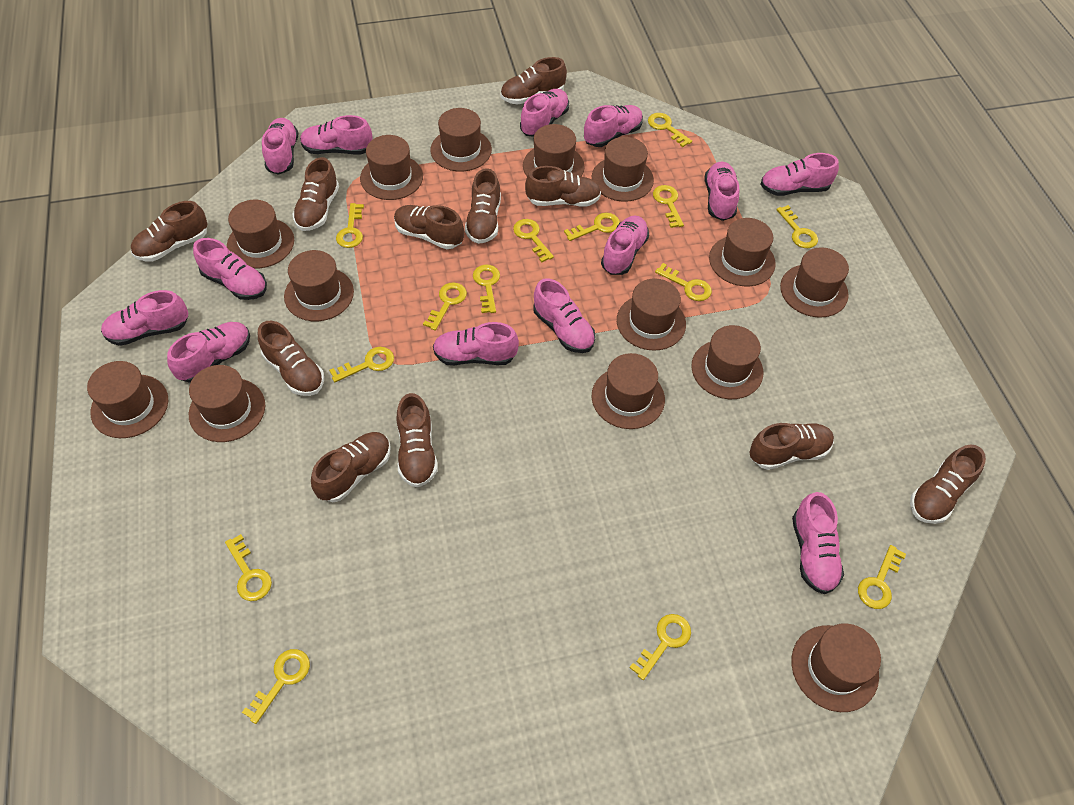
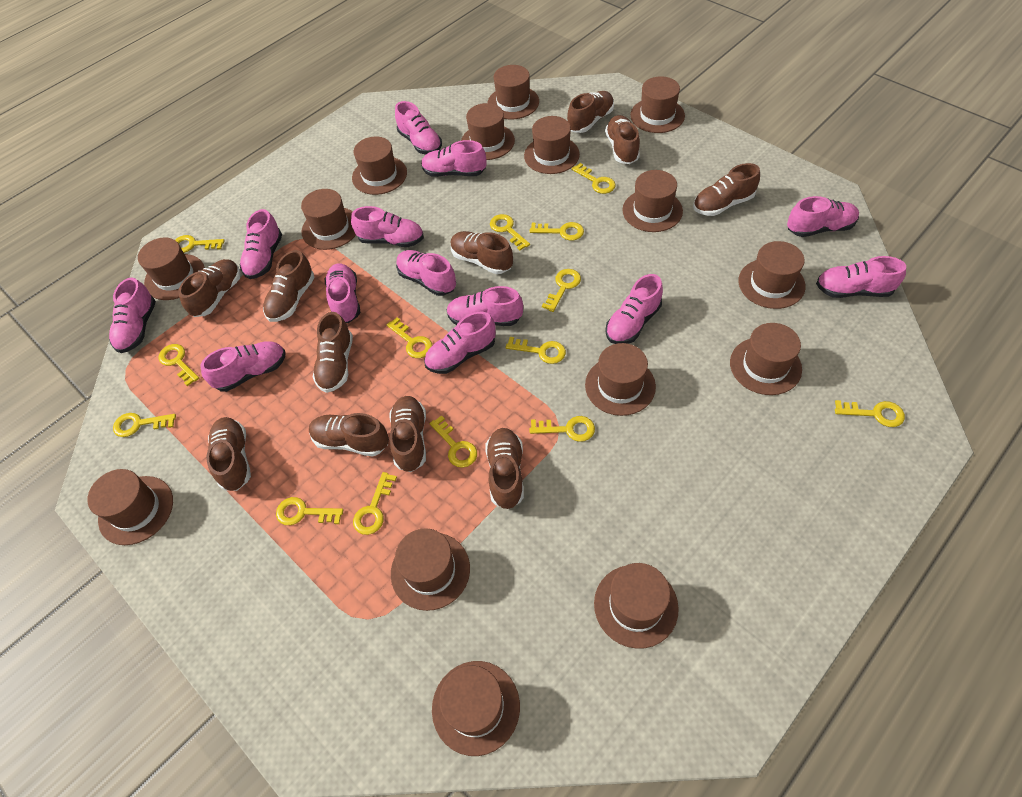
brown hat: 14 -> 15

